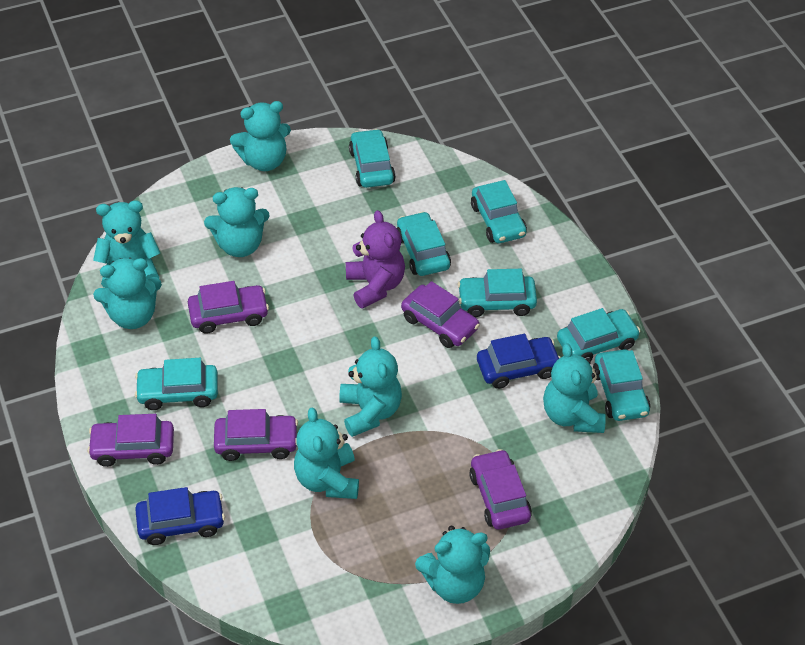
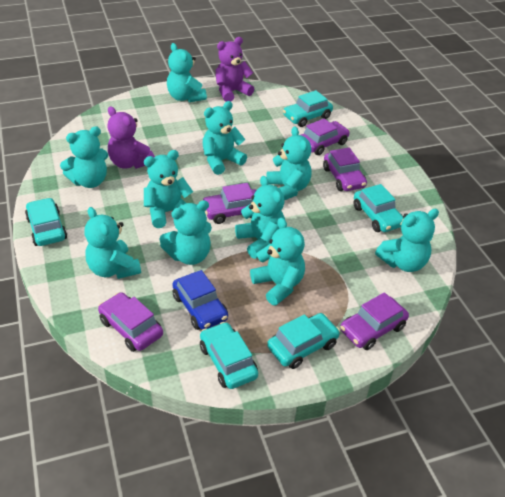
blue car: 2 -> 1
purple teddy bear: 1 -> 2
turquoise car: 7 -> 5
turquoise teddy bear: 8 -> 10

